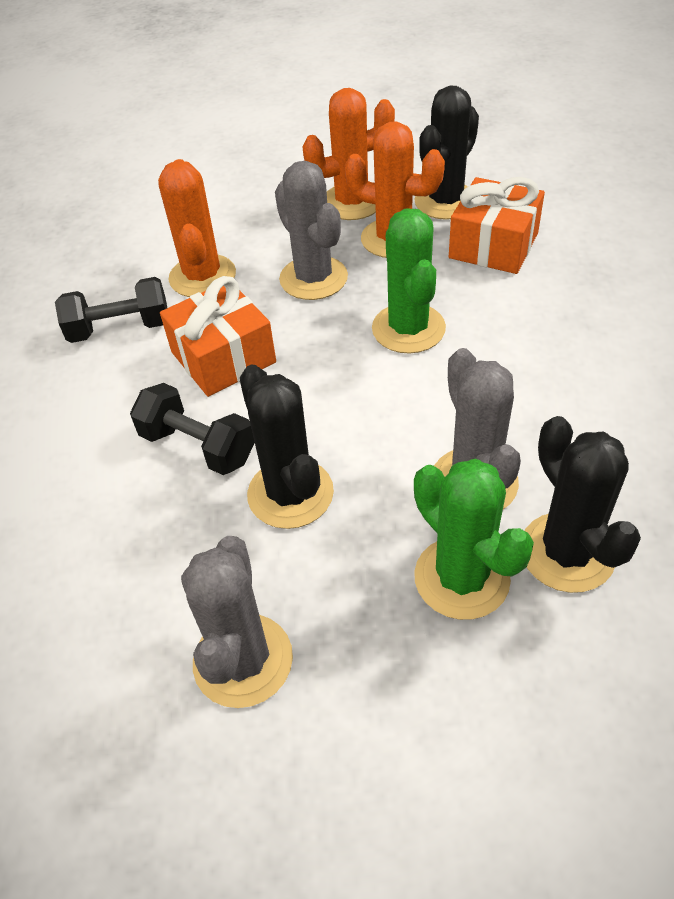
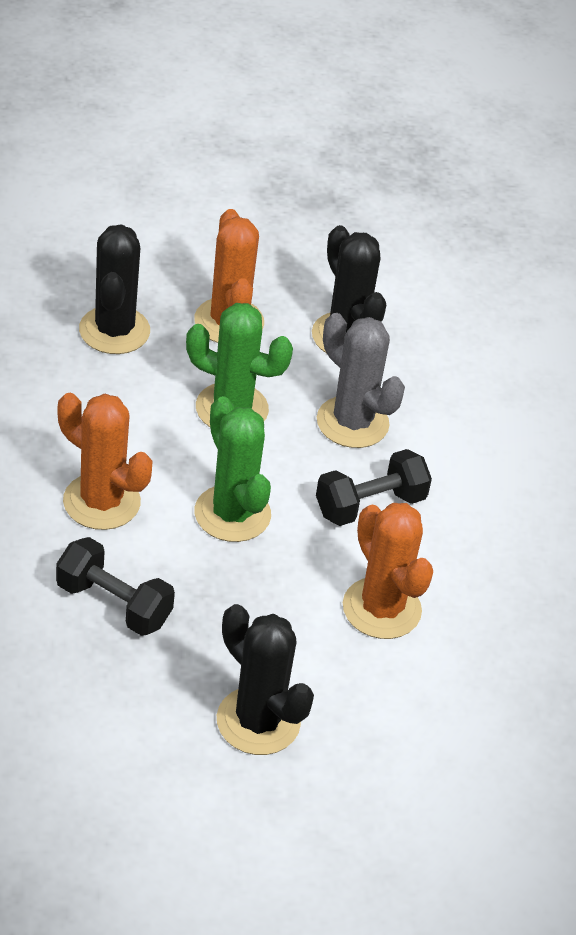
grey cactus: 3 -> 1
orange gift: 2 -> 0

